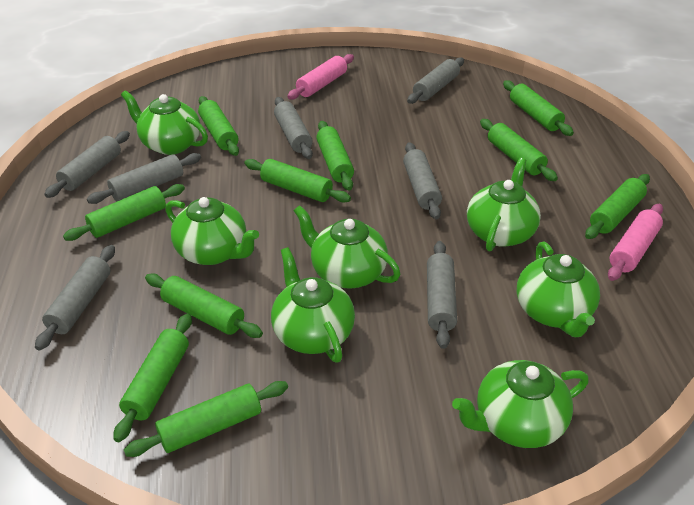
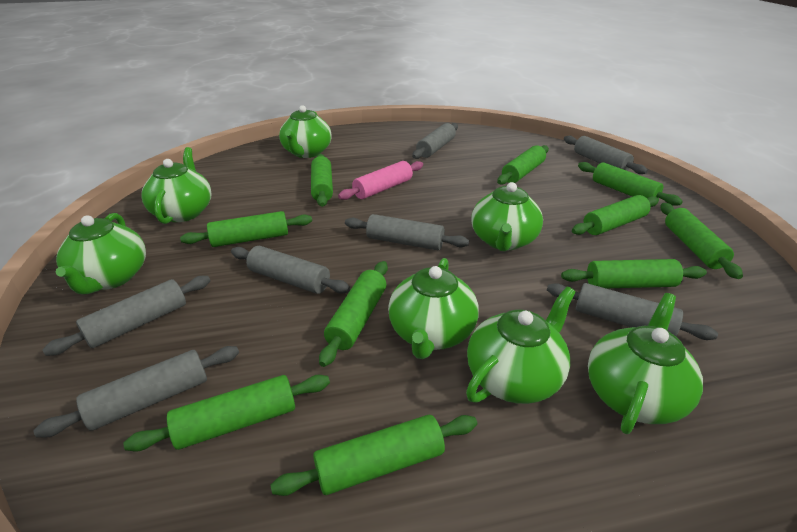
pink rolling pin: 2 -> 1

